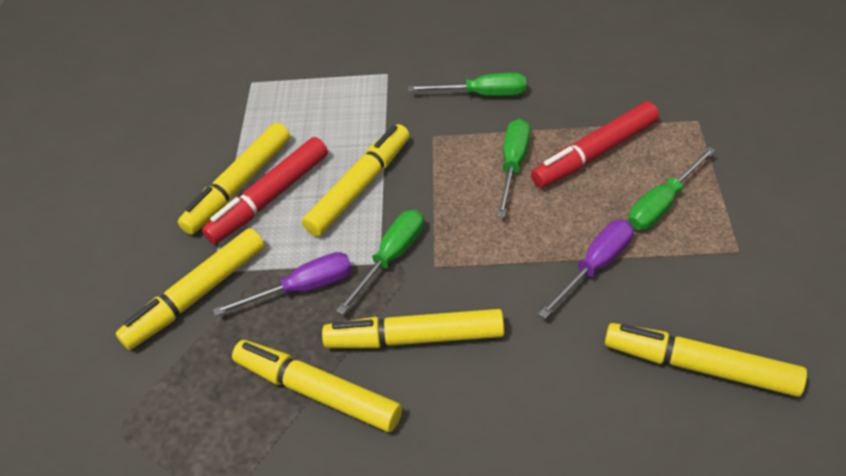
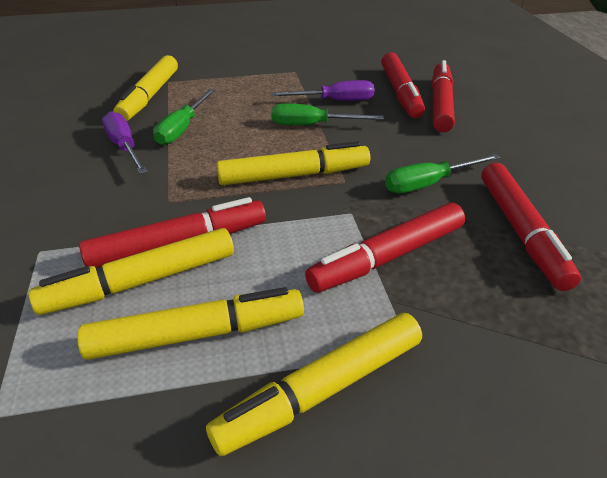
green screwdriver: 4 -> 3
red marker: 2 -> 5
yellow marker: 6 -> 5

